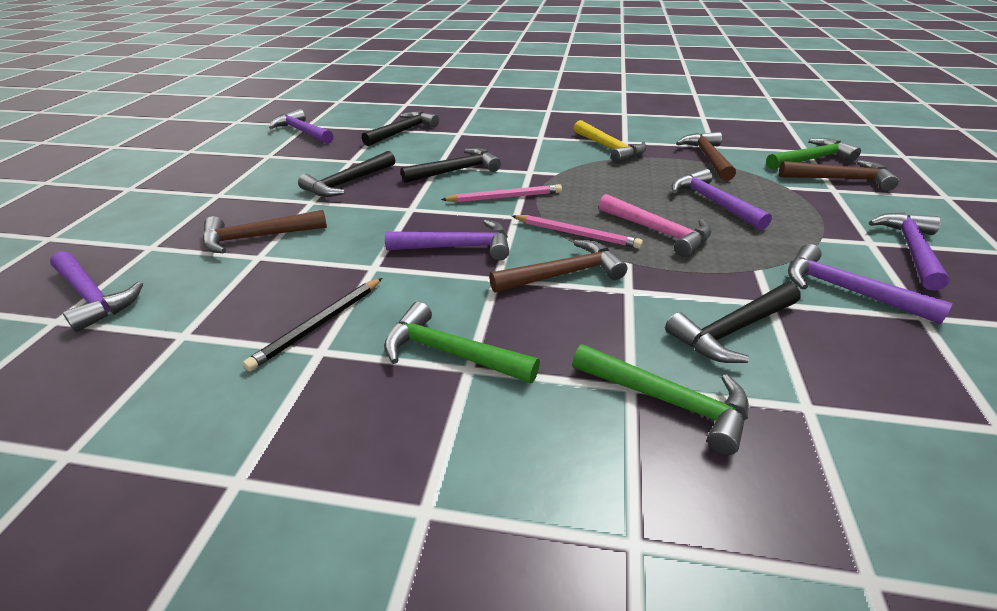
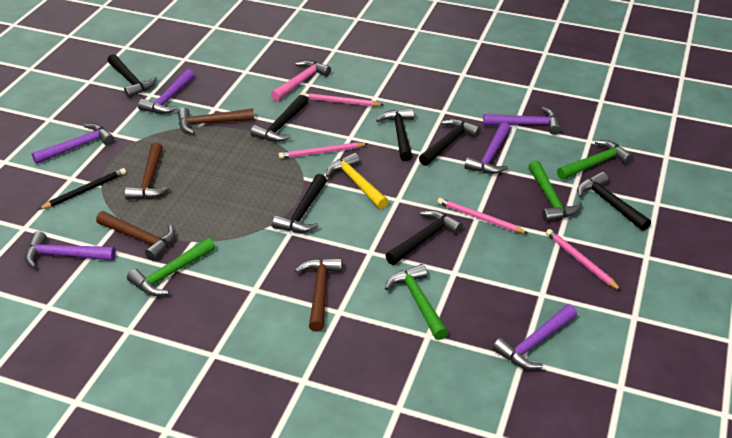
black hammer: 4 -> 7
green hammer: 3 -> 4
pink pencil: 2 -> 4

